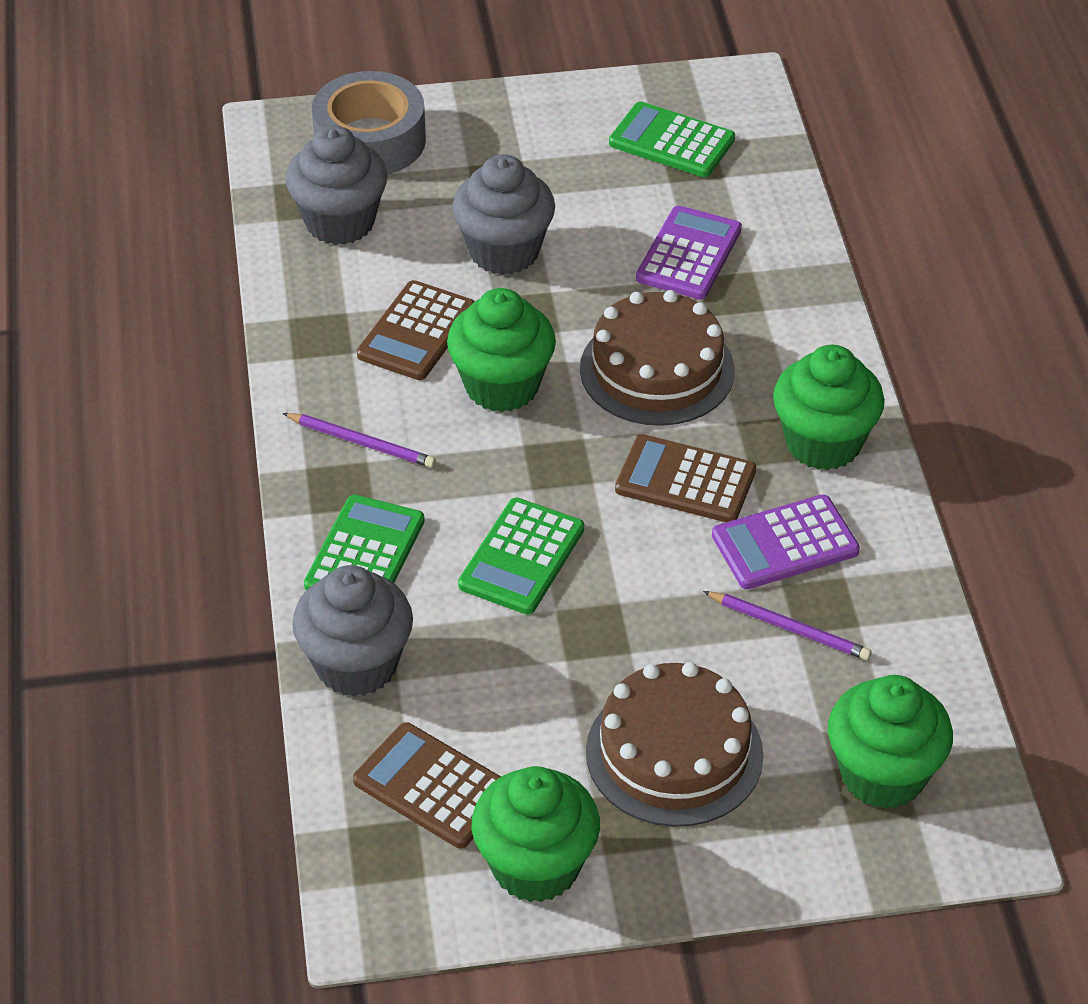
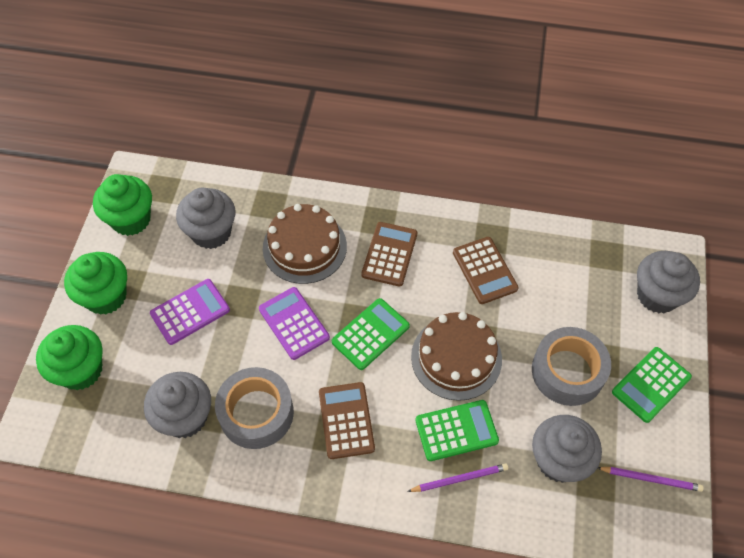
green cupcake: 4 -> 3
grey cupcake: 3 -> 4
grey tape: 1 -> 2

